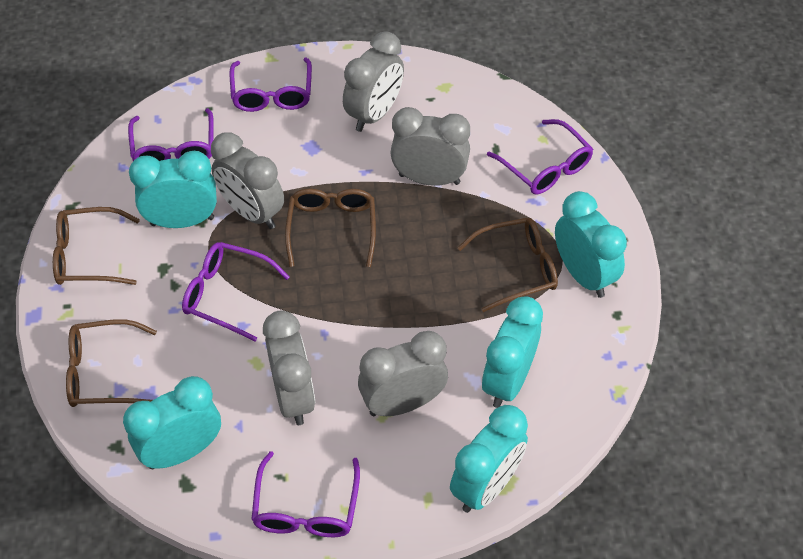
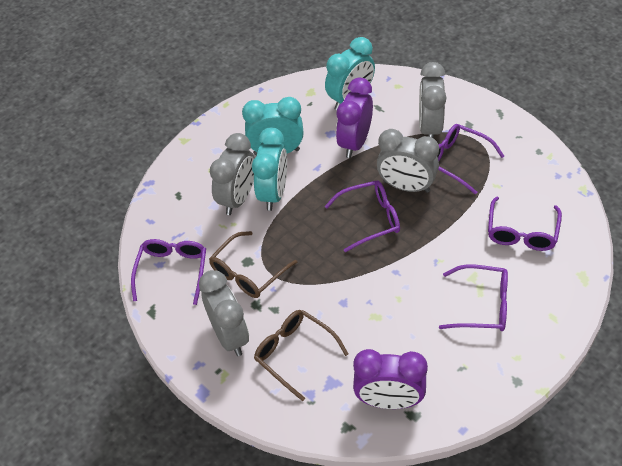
brown glasses: 4 -> 2
grey clock: 5 -> 4
purple clock: 0 -> 2
turquoise clock: 5 -> 3

